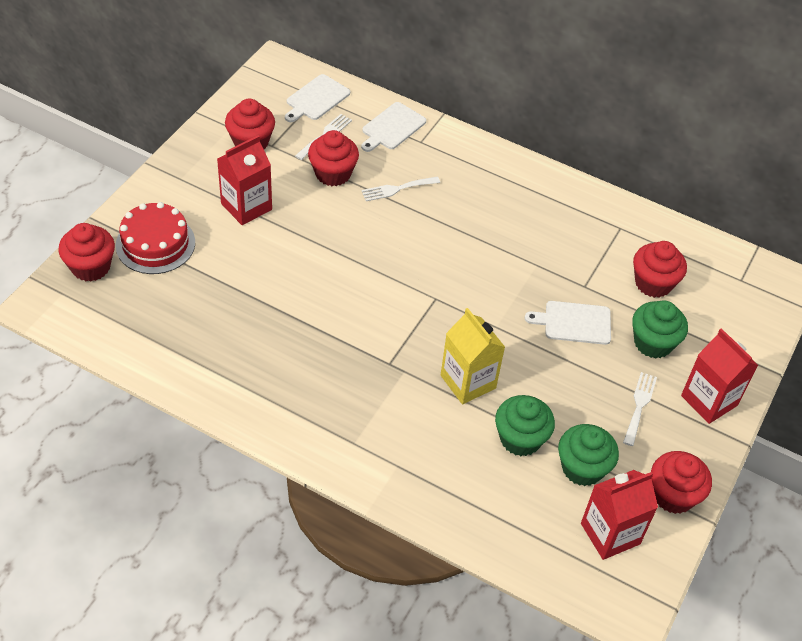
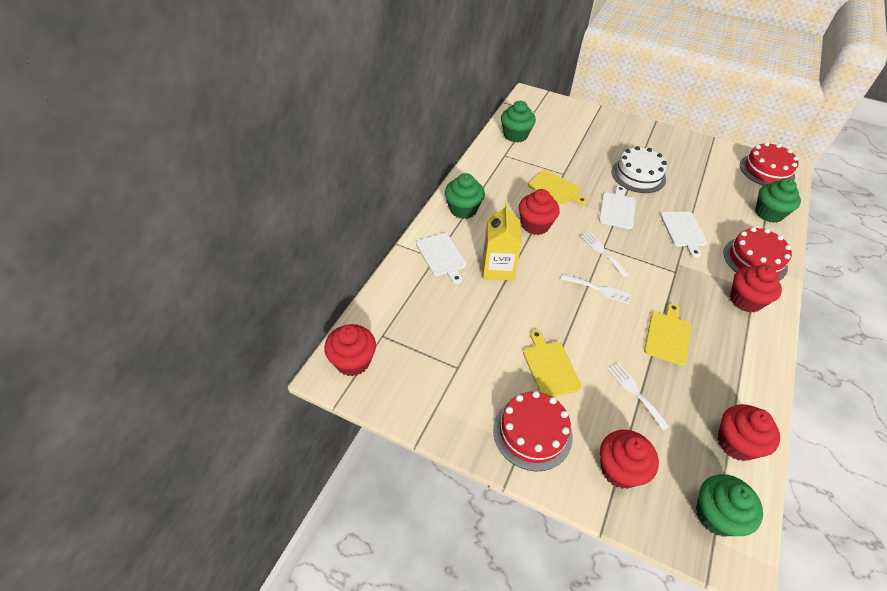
green cupcake: 3 -> 4
red cake: 1 -> 3
red carton: 3 -> 0
white cake: 0 -> 1
yellow cutting board: 0 -> 3

